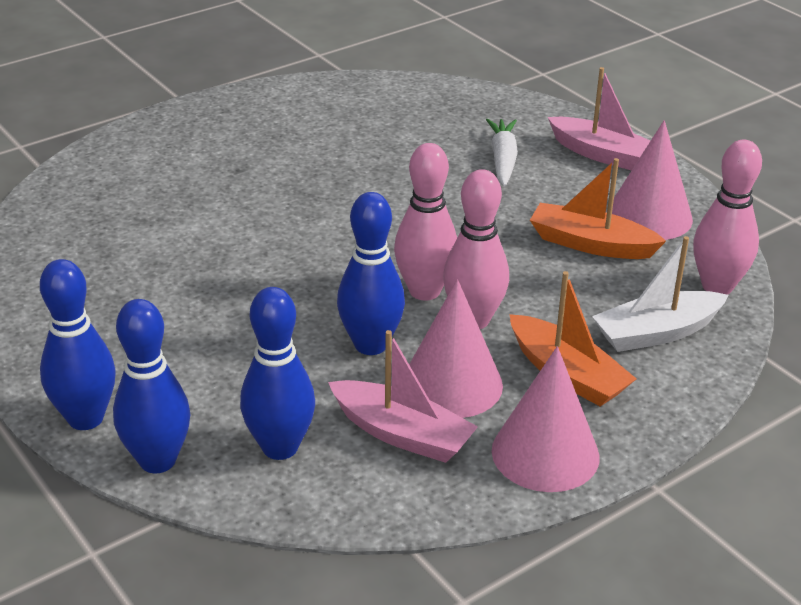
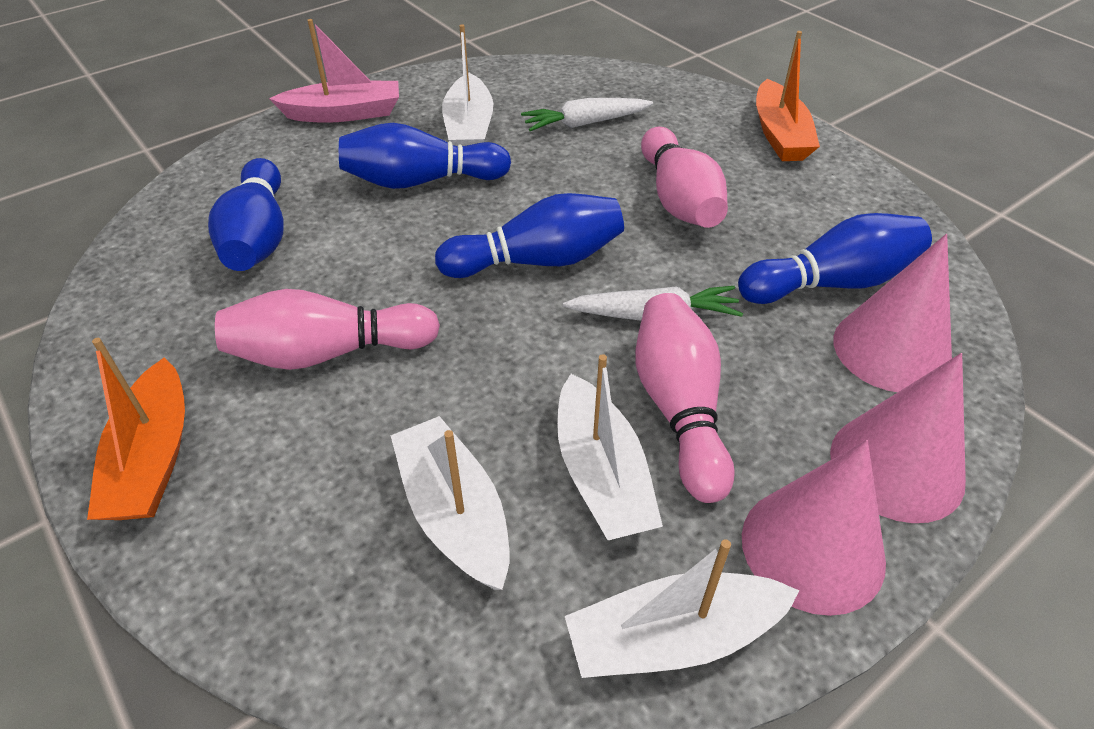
pink boat: 2 -> 1
white boat: 1 -> 4
white carrot: 1 -> 2

